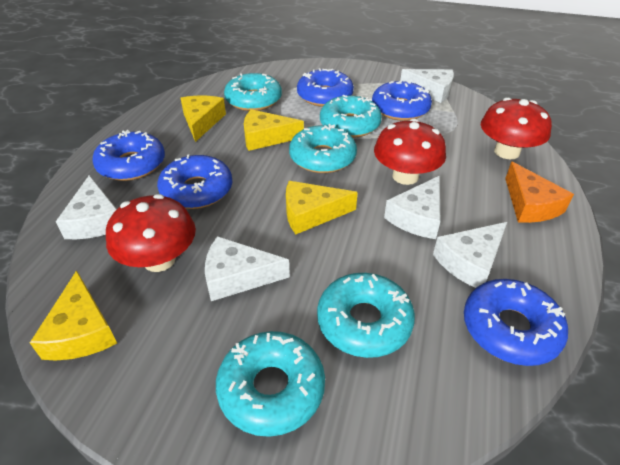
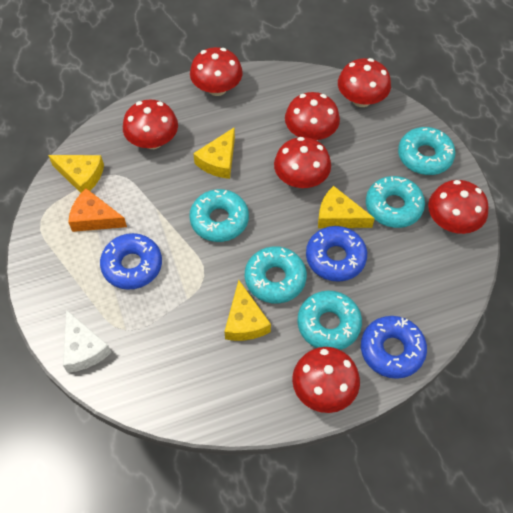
blue donut: 5 -> 3
red mushroom: 3 -> 7
white cheese: 5 -> 1

